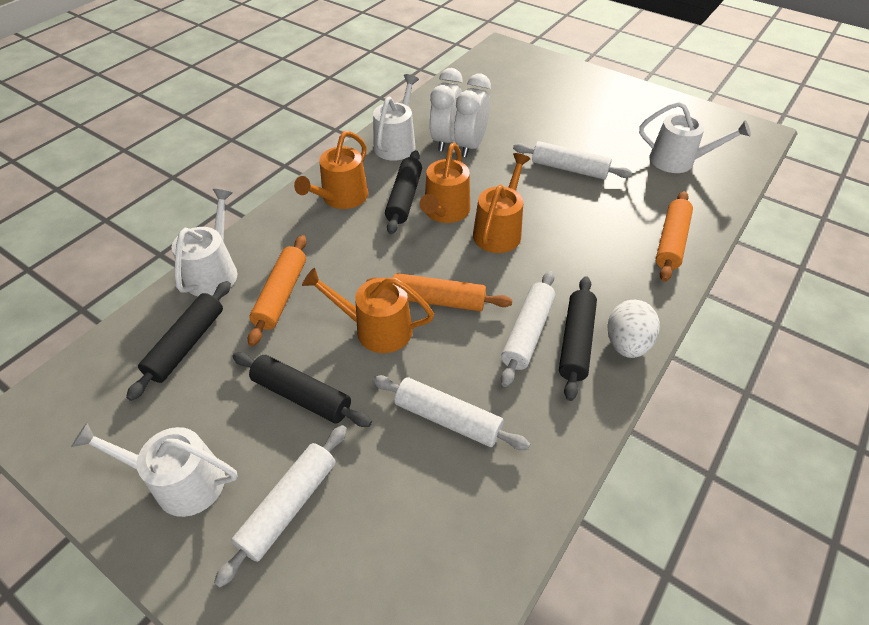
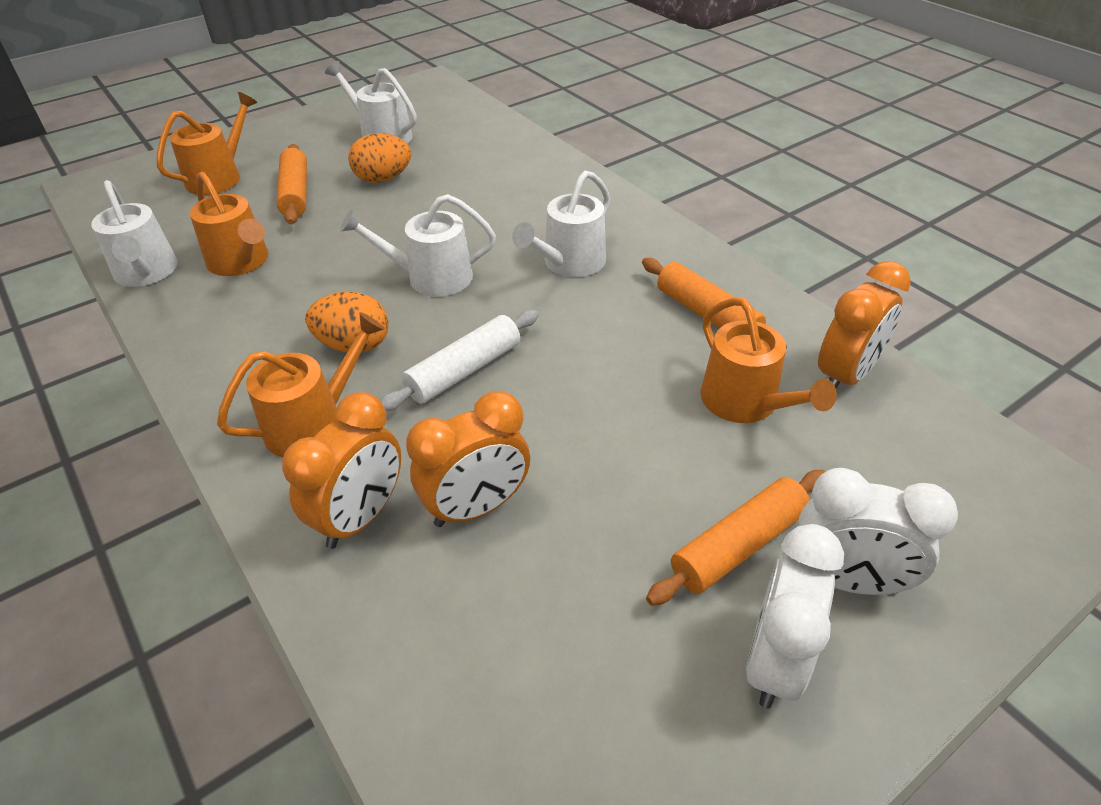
black rolling pin: 4 -> 0
orange clock: 0 -> 3
orange egg: 0 -> 2
white egg: 1 -> 0
white rolling pin: 4 -> 1

